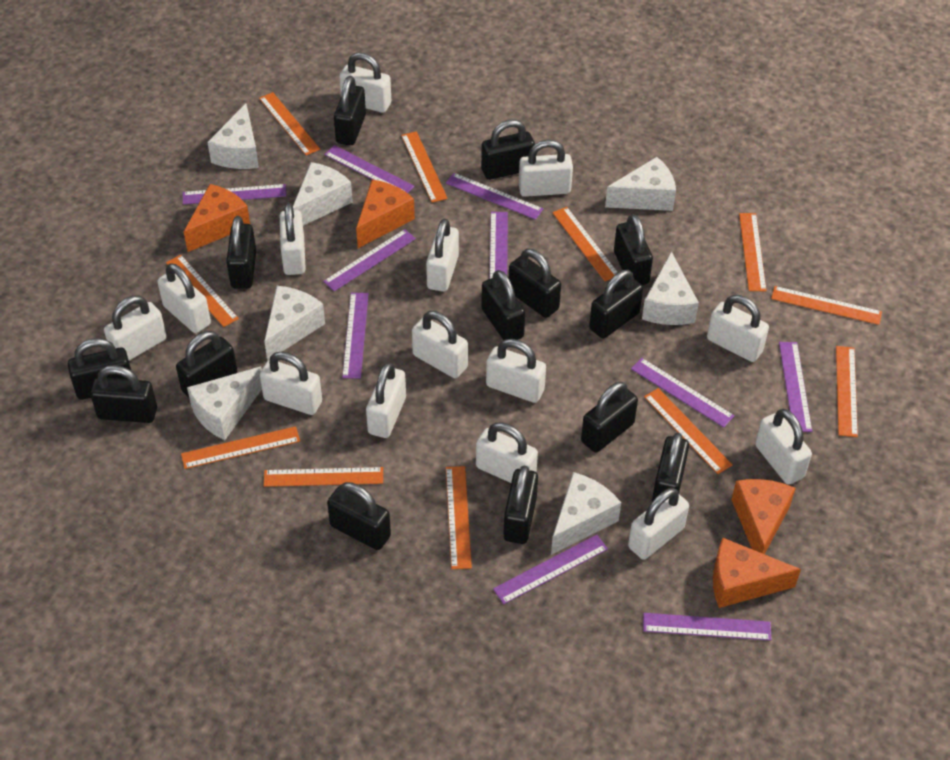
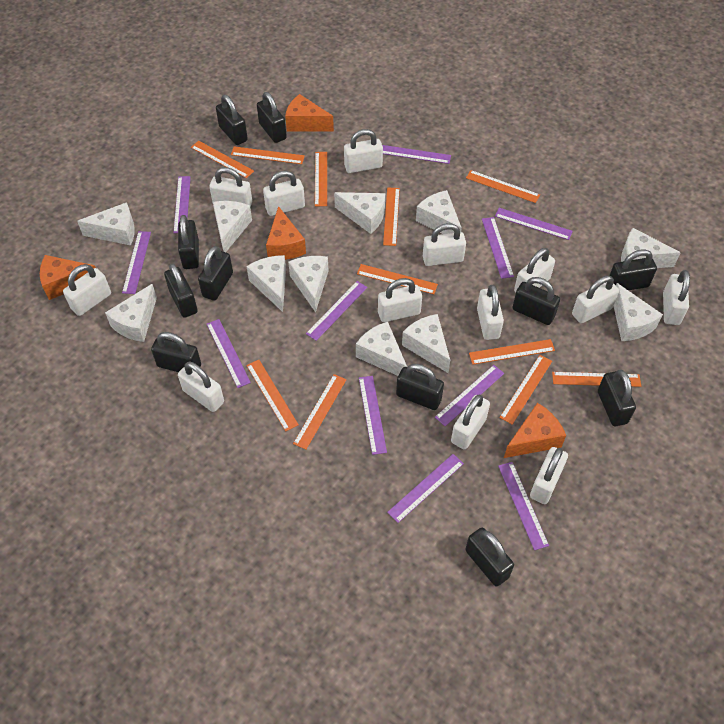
black padlock: 14 -> 11
purple ruler: 10 -> 11
white cheese: 7 -> 11
white padlock: 14 -> 13

